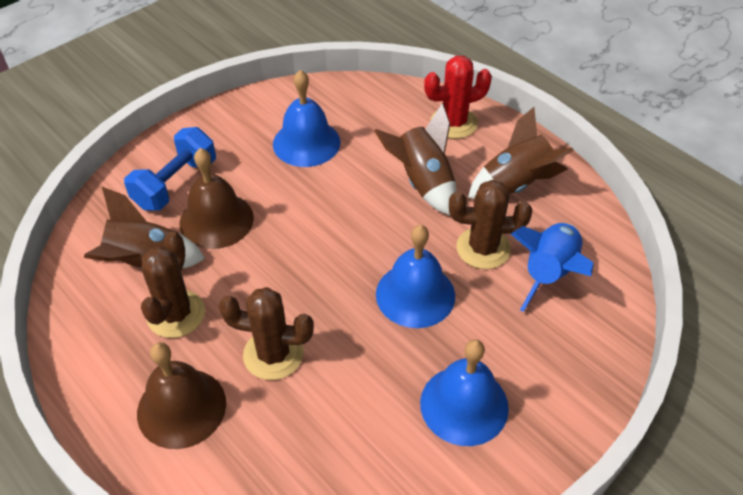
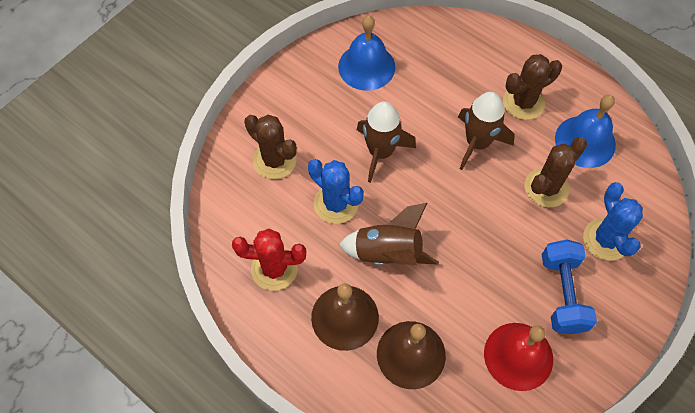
blue bell: 3 -> 2
blue cactus: 0 -> 2
blue rocket: 1 -> 0
red bell: 0 -> 1

